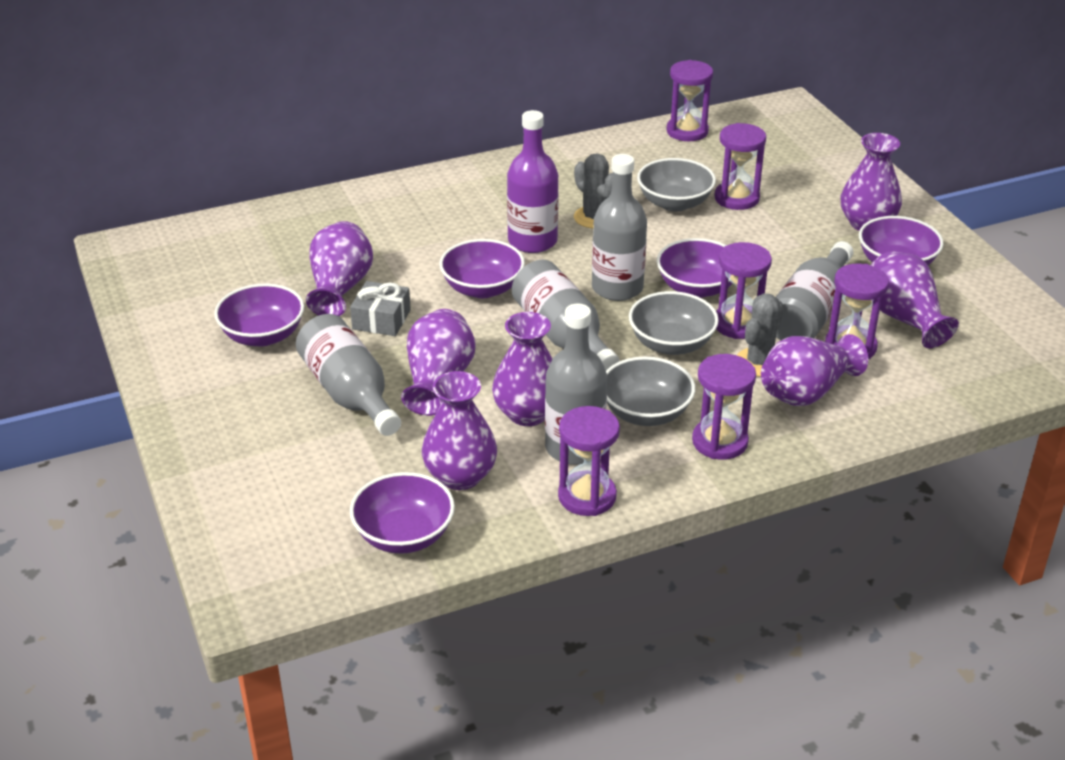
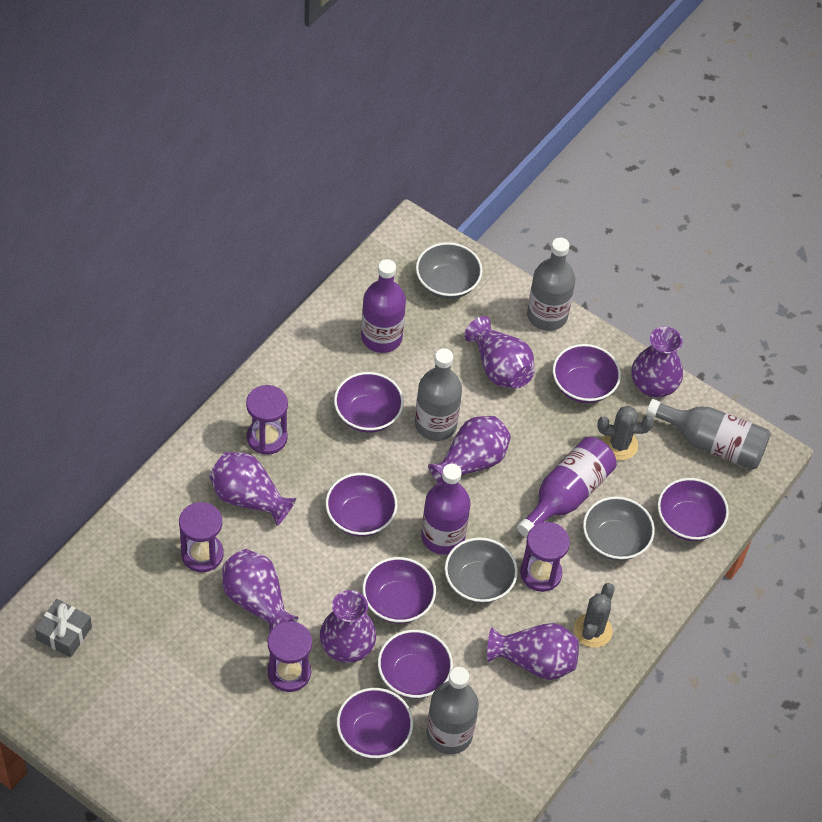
grey bottle: 5 -> 4
purple bottle: 1 -> 3
purple bowl: 5 -> 7
purple hourglass: 6 -> 4

